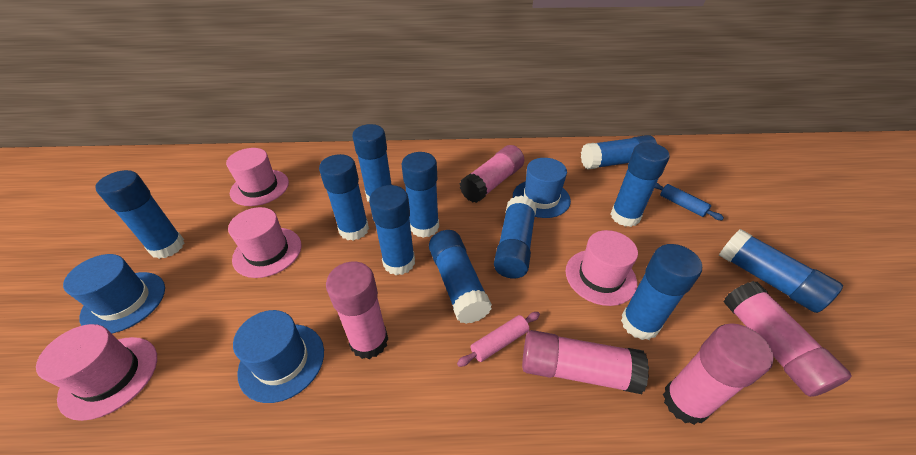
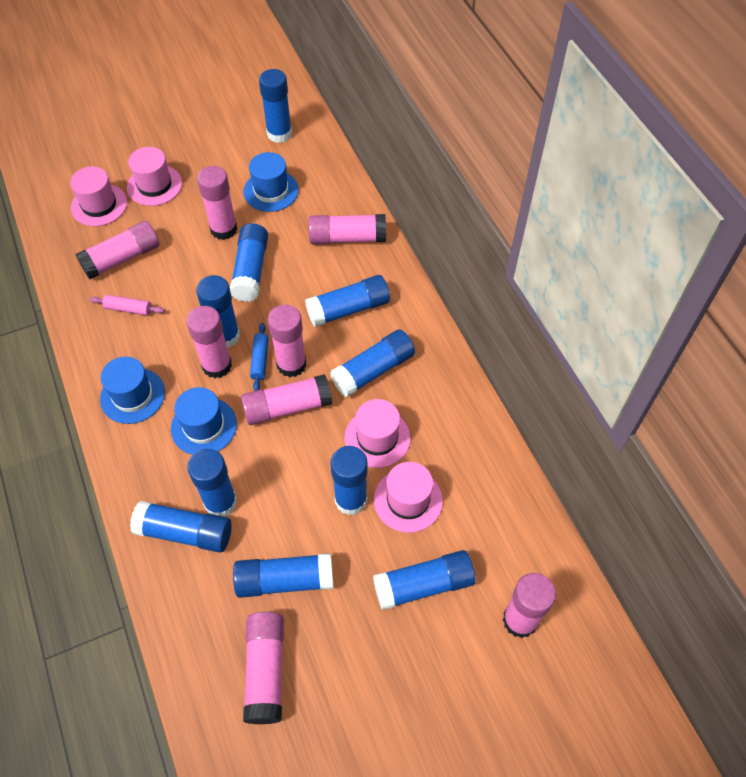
blue glue stick: 11 -> 10
pink glue stick: 5 -> 8

